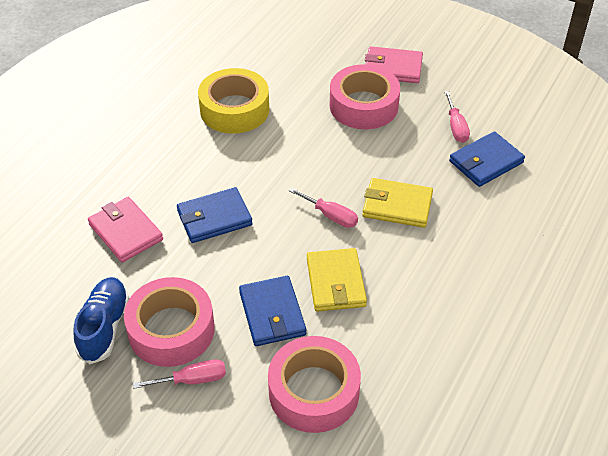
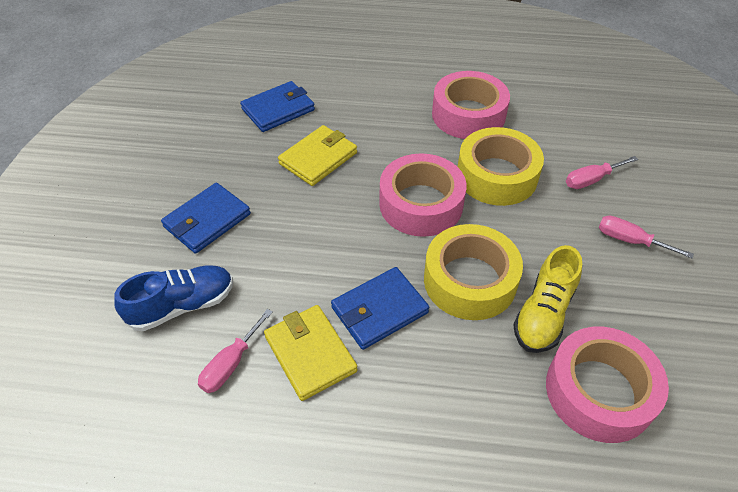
pink wallet: 2 -> 0
yellow shoe: 0 -> 1
yellow tape: 1 -> 2

